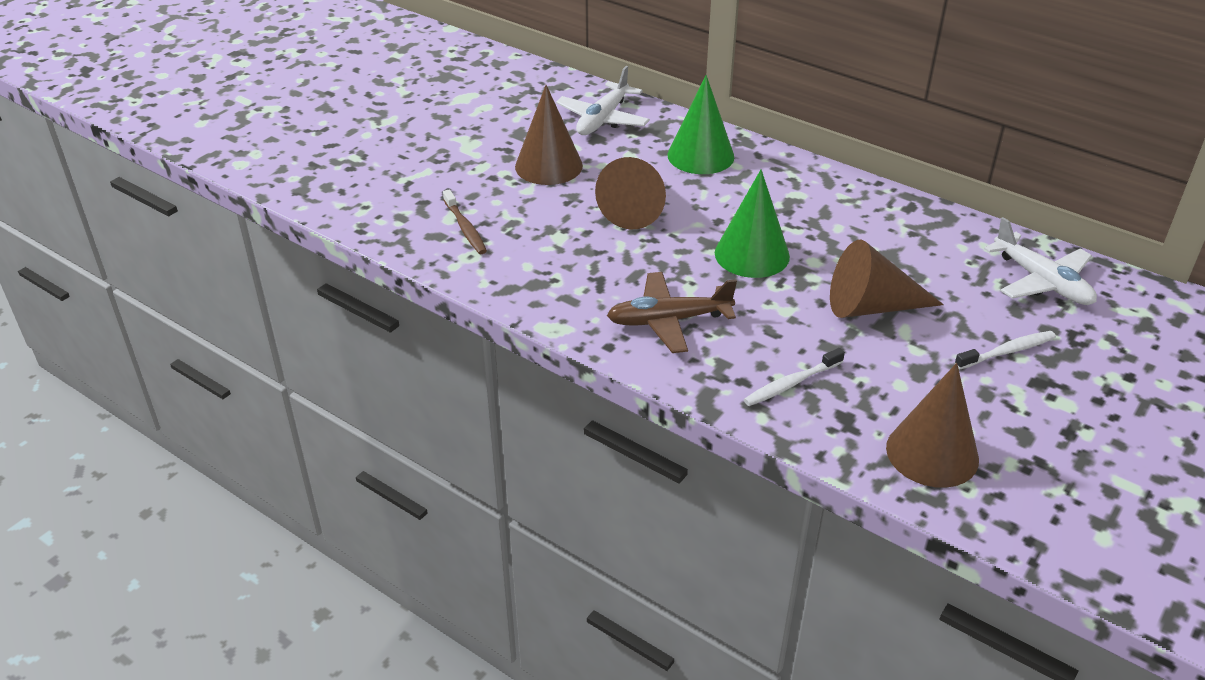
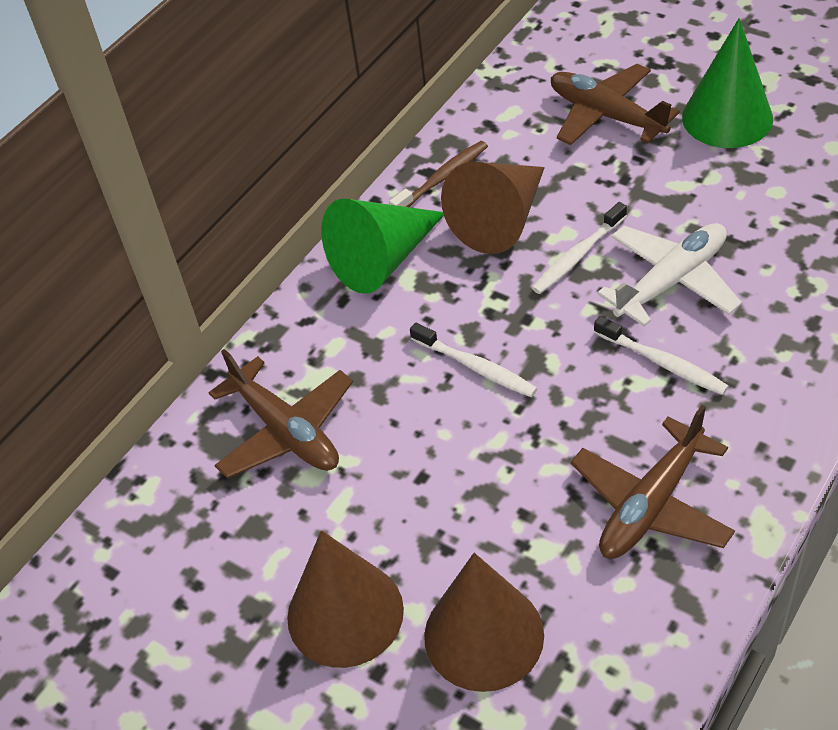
brown cone: 4 -> 3
brown plane: 1 -> 3
white plane: 2 -> 1
white toothbrush: 2 -> 3

